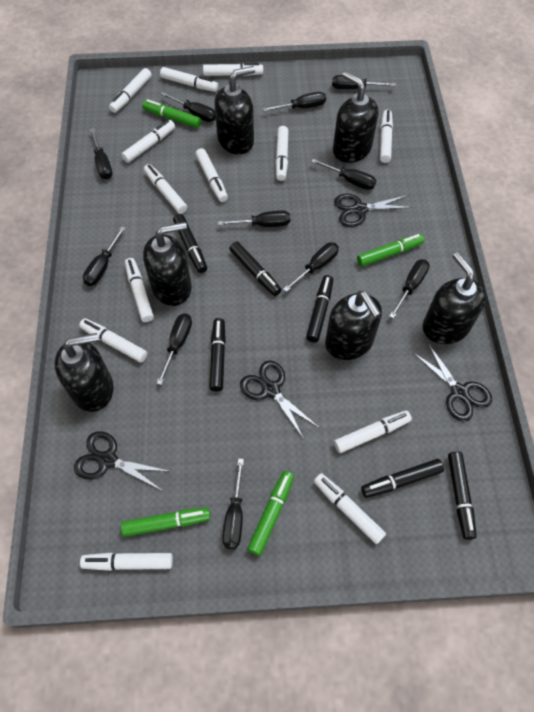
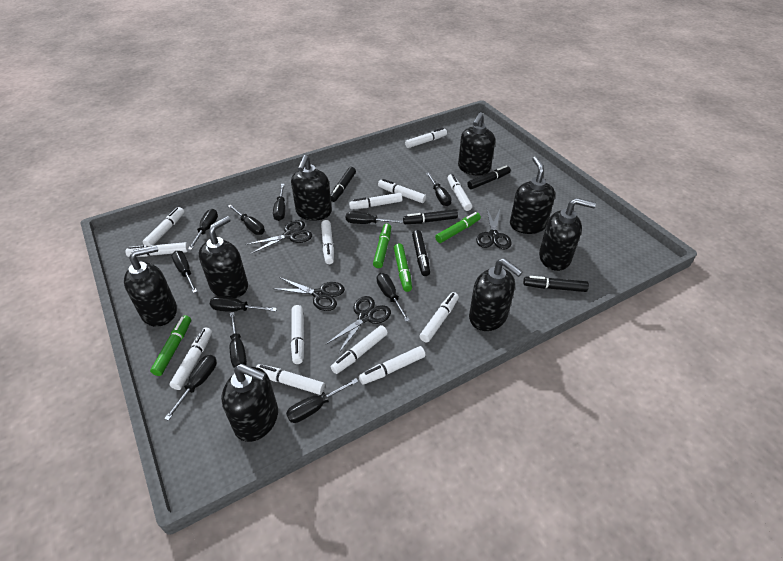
black marker: 6 -> 5
black soap dispenser: 6 -> 8

